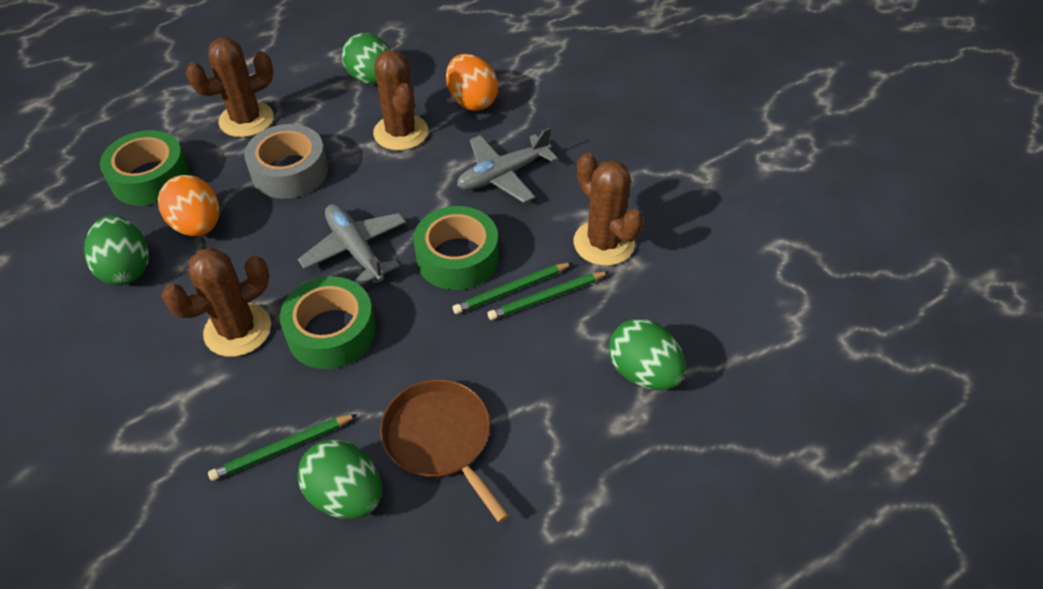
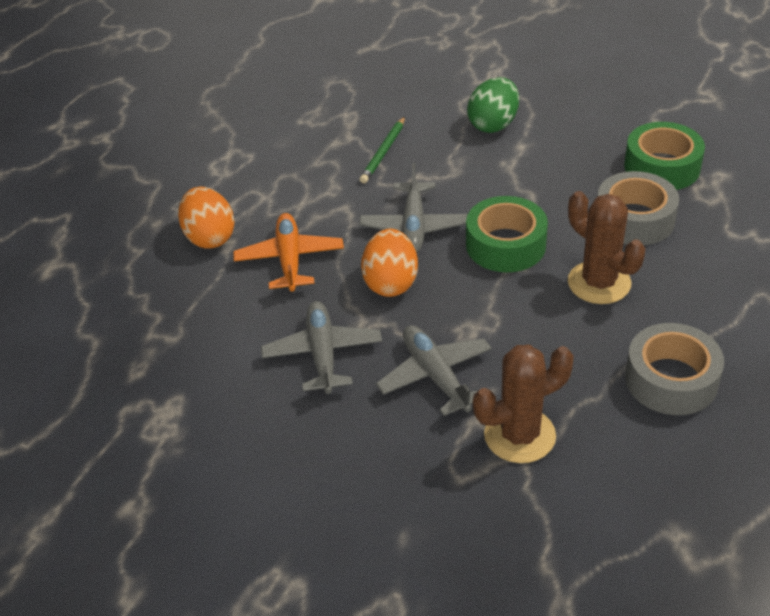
brown cactus: 4 -> 2
brown pan: 1 -> 0
green egg: 4 -> 1
green pencil: 3 -> 1
green tape: 3 -> 2
grey plane: 2 -> 3
grey tape: 1 -> 2
orange plane: 0 -> 1

